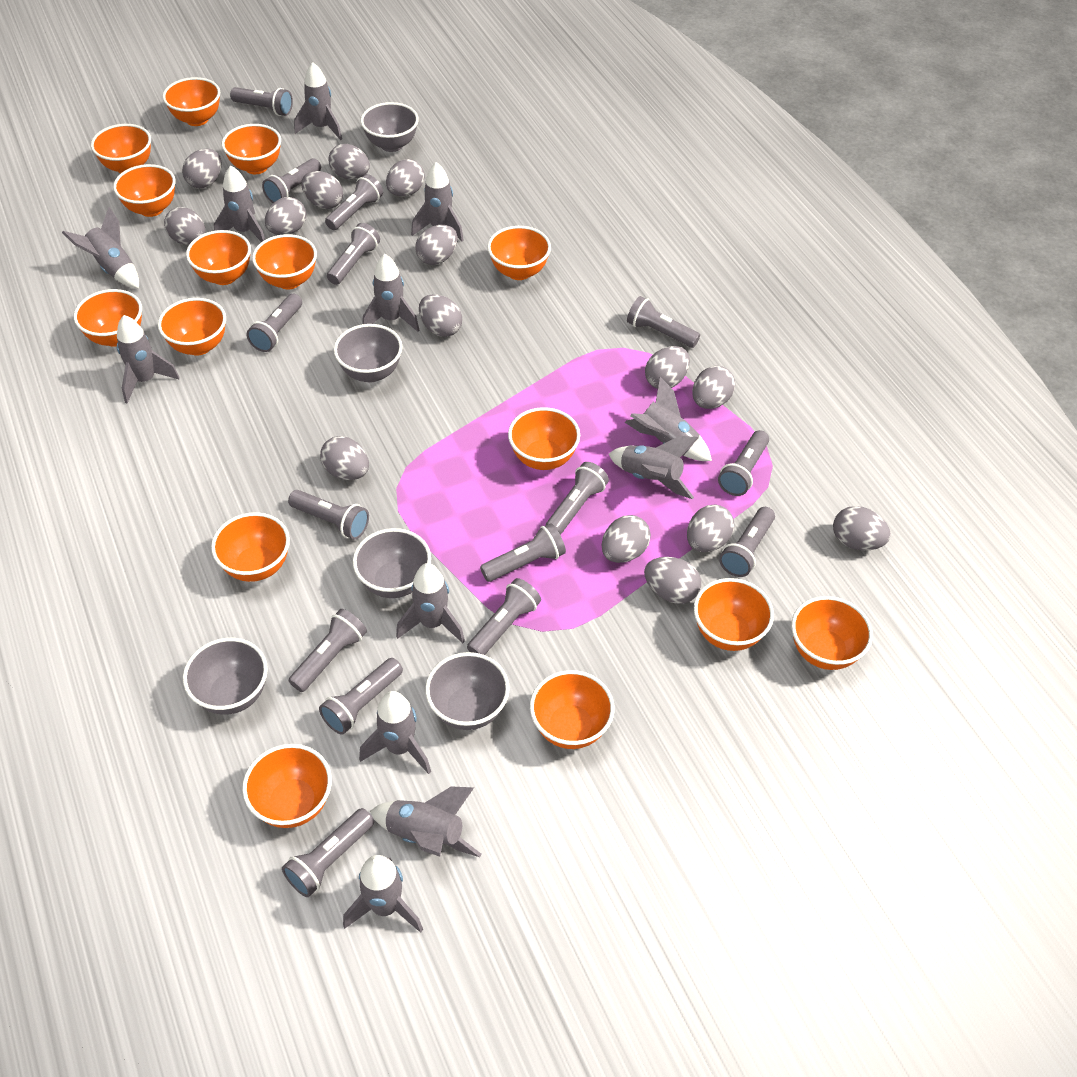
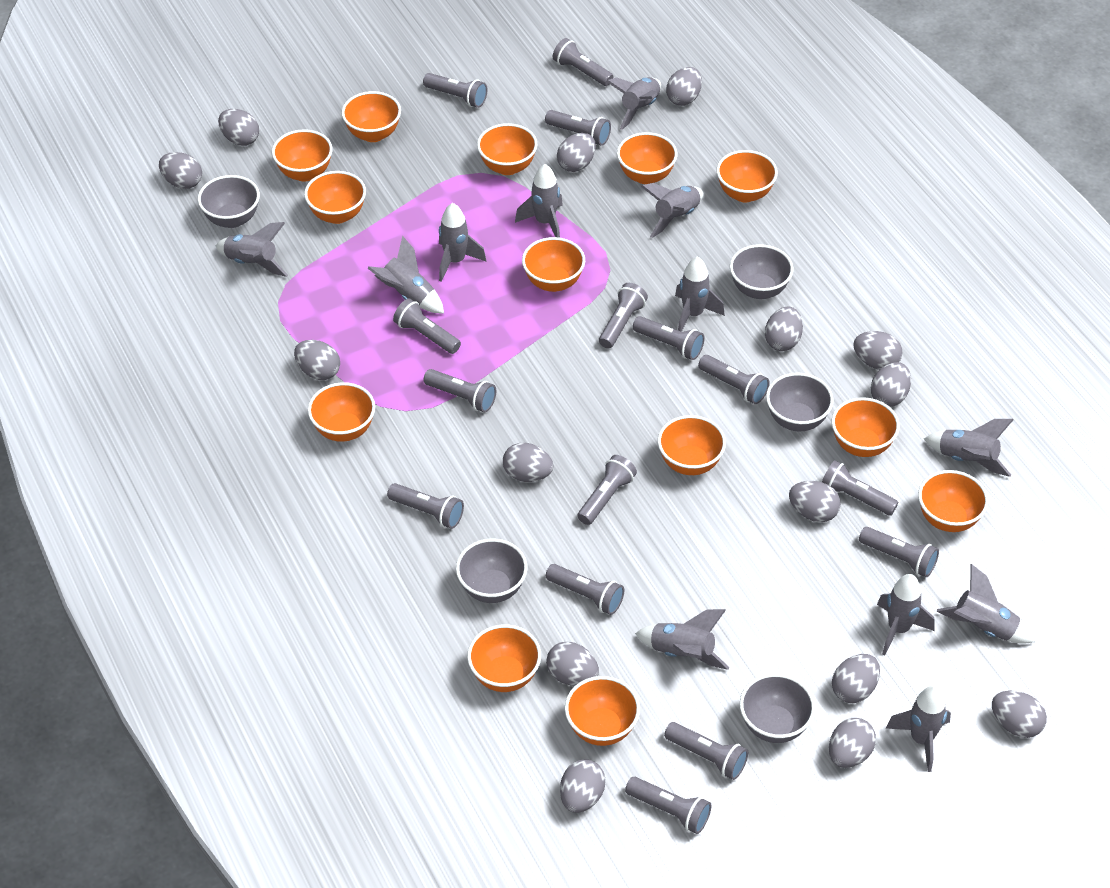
orange bowl: 15 -> 13

